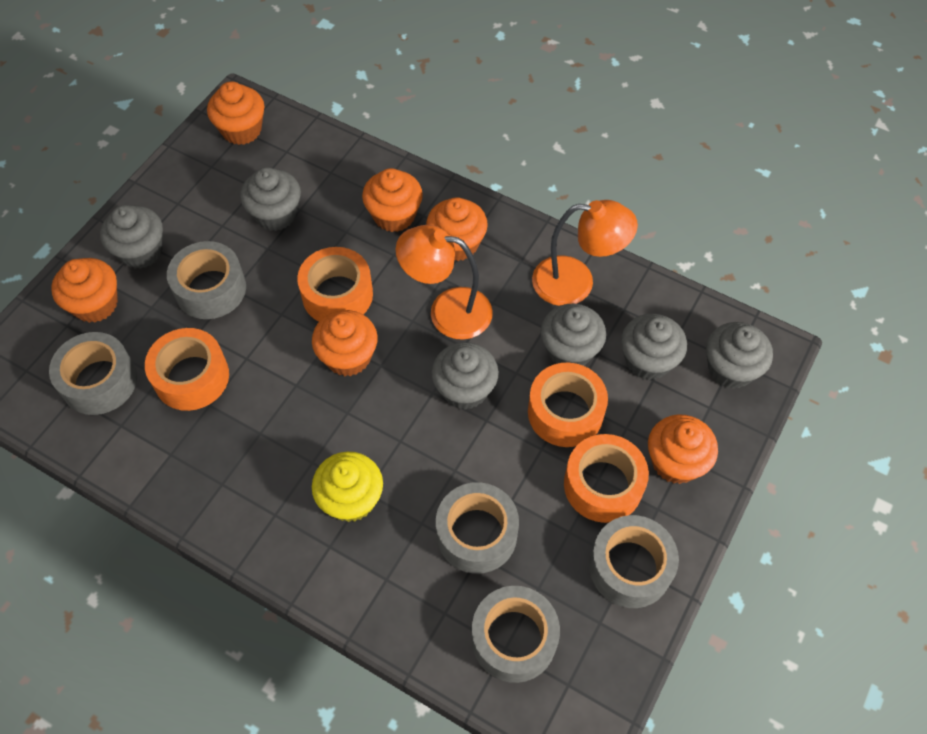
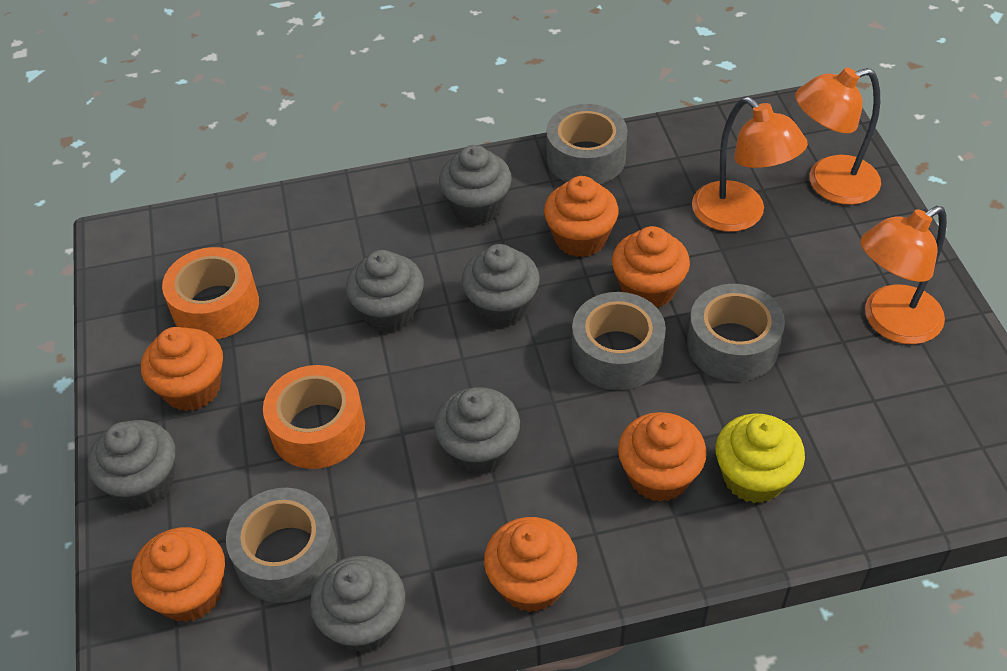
grey tape: 5 -> 4
orange lamp: 2 -> 3
orange tape: 4 -> 2

